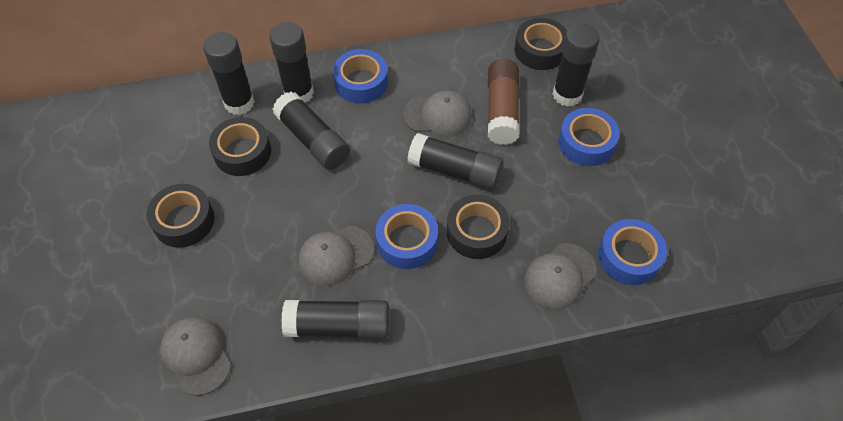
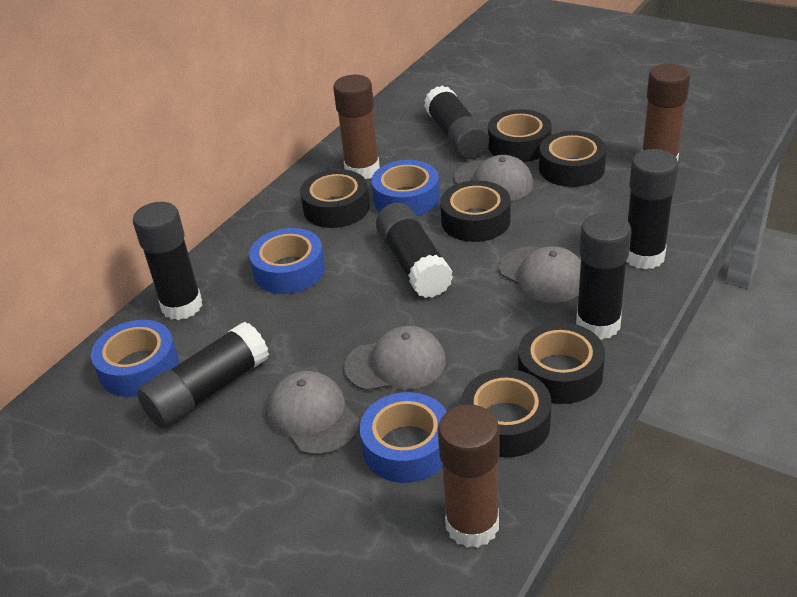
black tape: 4 -> 6
brown glue stick: 1 -> 3

